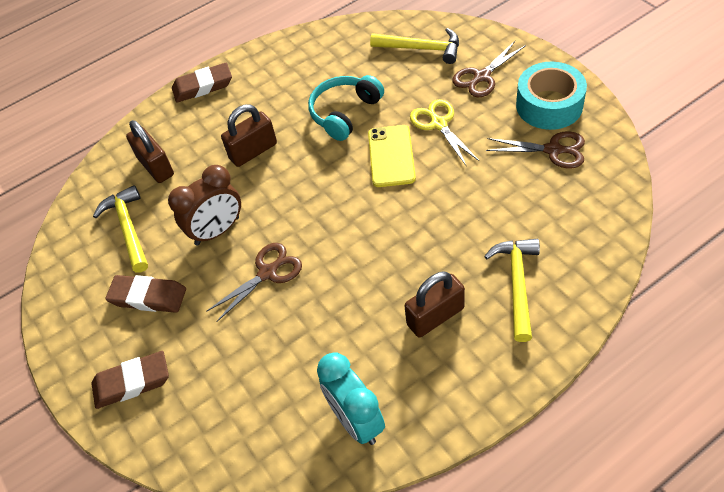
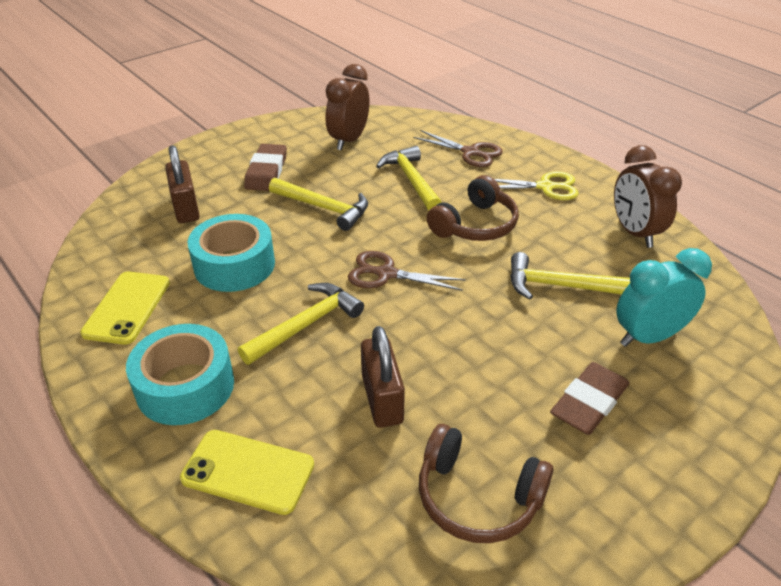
brown clock: 1 -> 2
brown eraser: 3 -> 2
brown headphones: 0 -> 2
brown padlock: 3 -> 2
brown scissors: 3 -> 2
turquoise headphones: 1 -> 0
turquoise tape: 1 -> 2
yellow hammer: 3 -> 4
yellow phone: 1 -> 2

